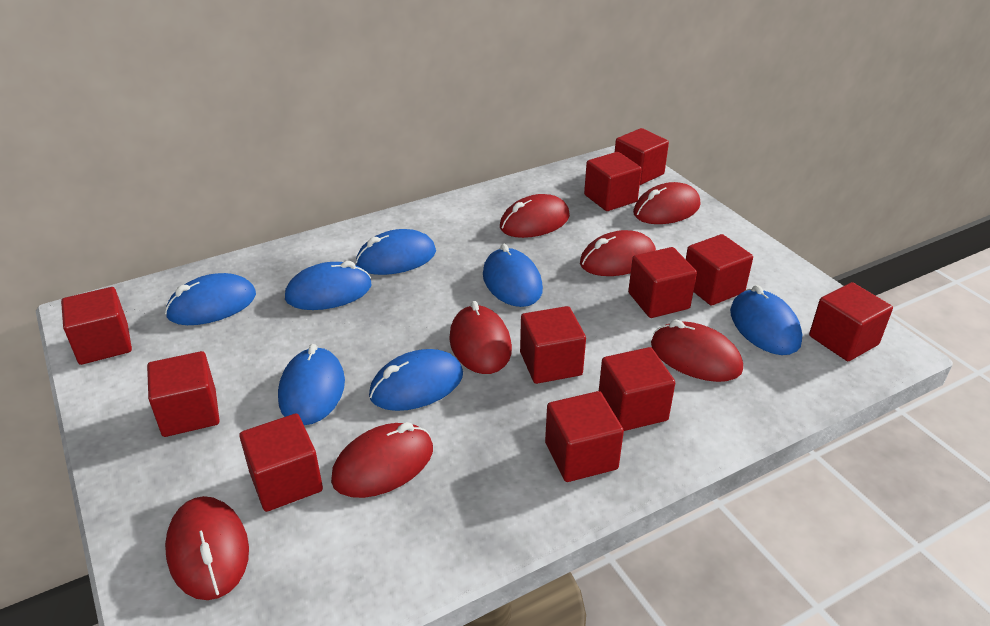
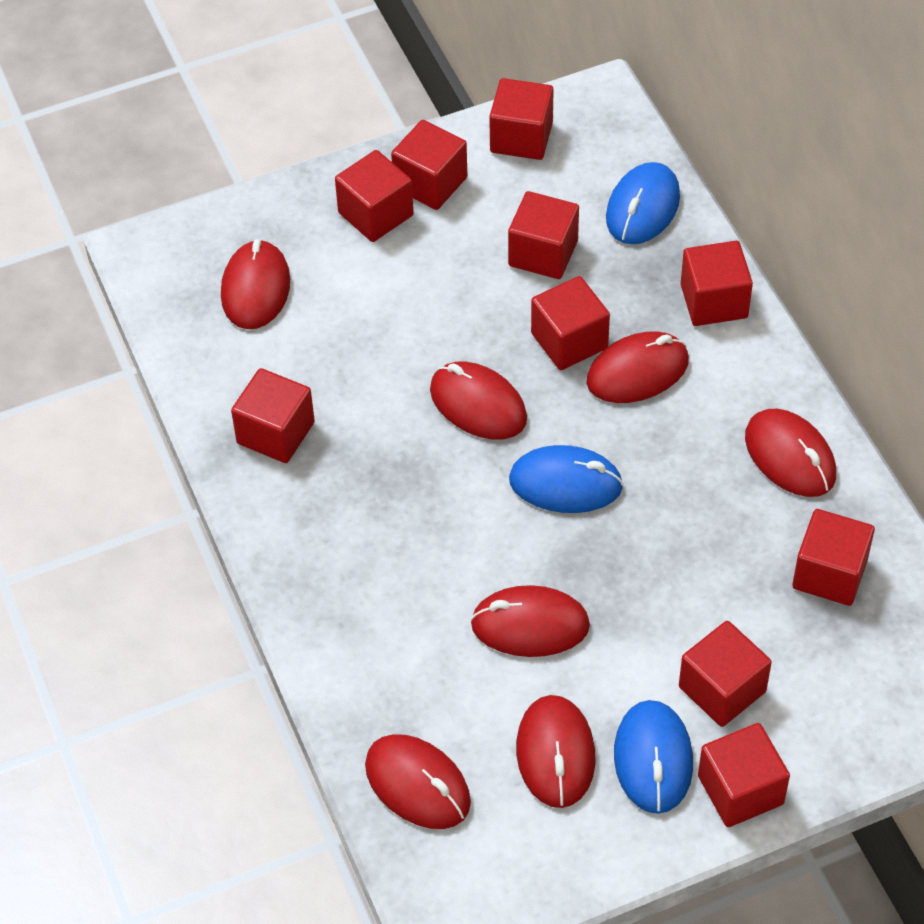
blue mouse: 7 -> 3
red cube: 11 -> 10

